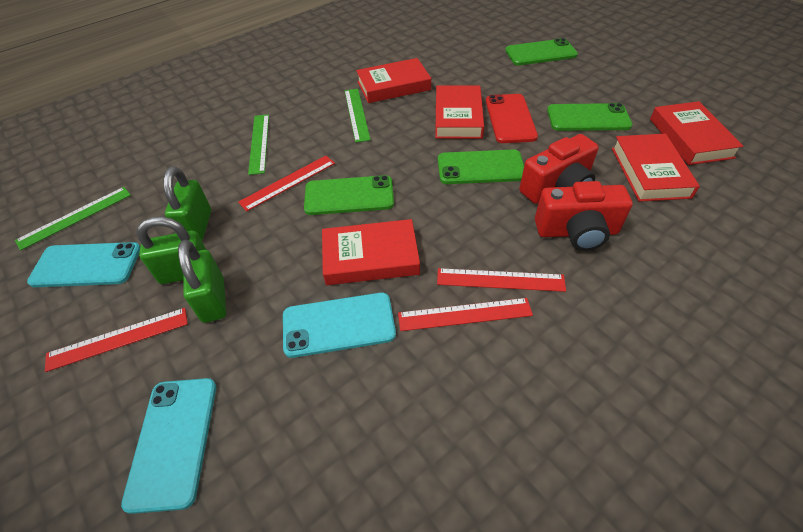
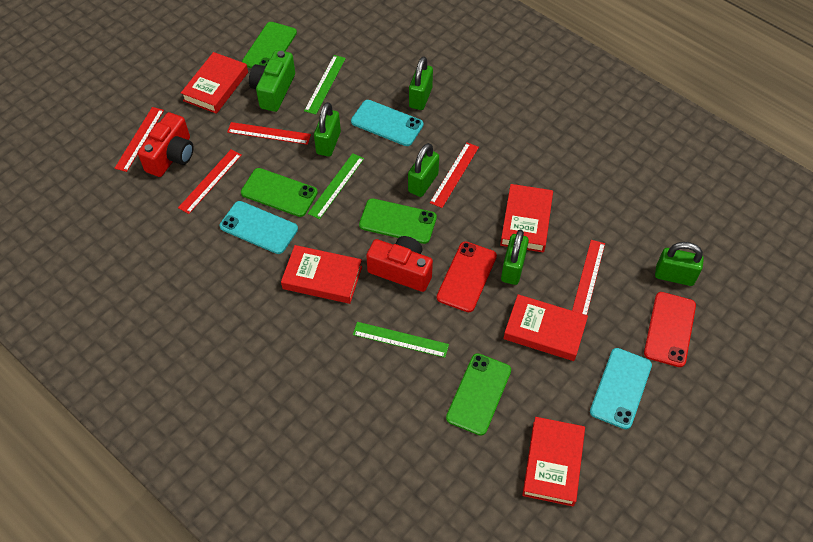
green camera: 0 -> 1
green padlock: 3 -> 5
red phone: 1 -> 2
red ruler: 4 -> 5

